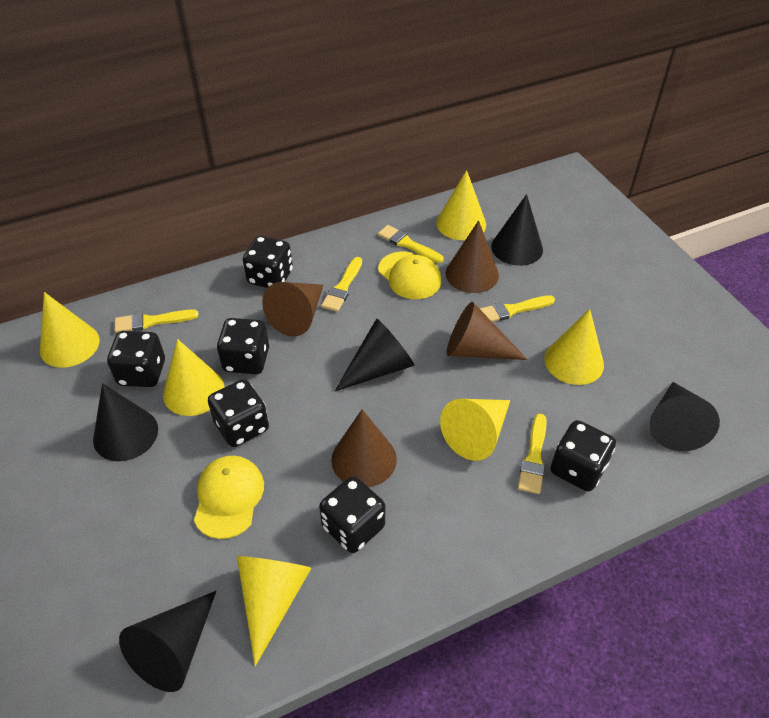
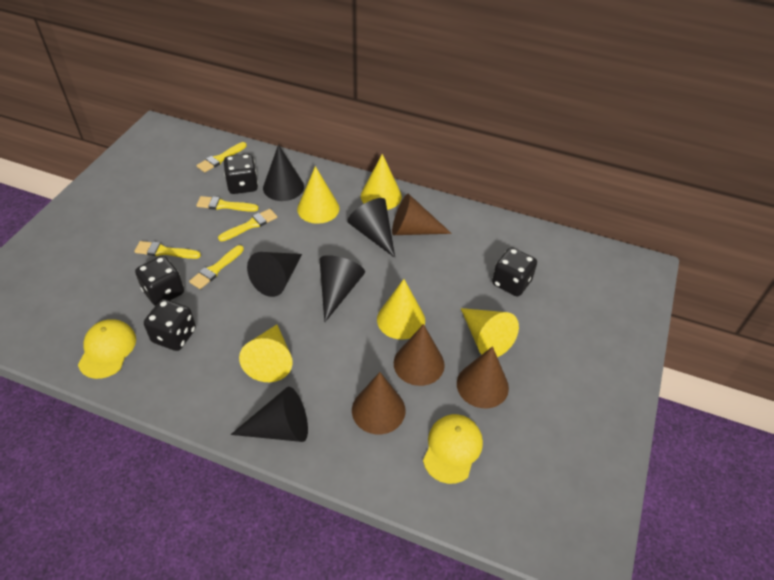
black dice: 6 -> 4
yellow cone: 6 -> 5

